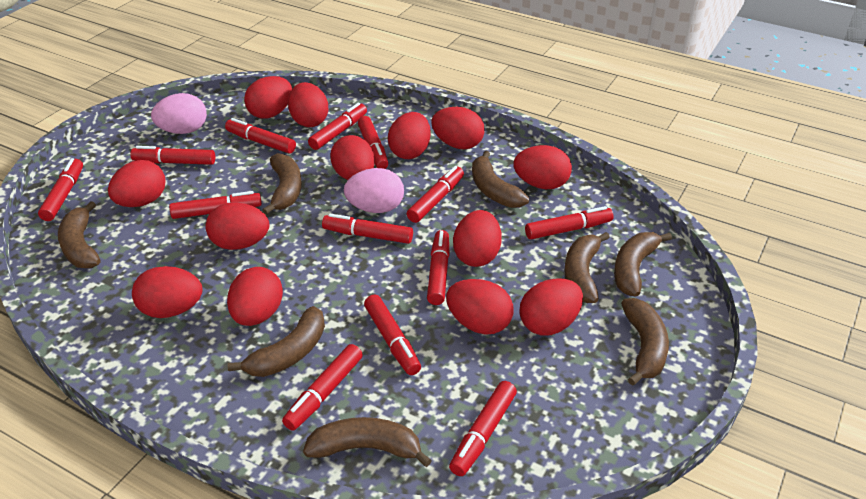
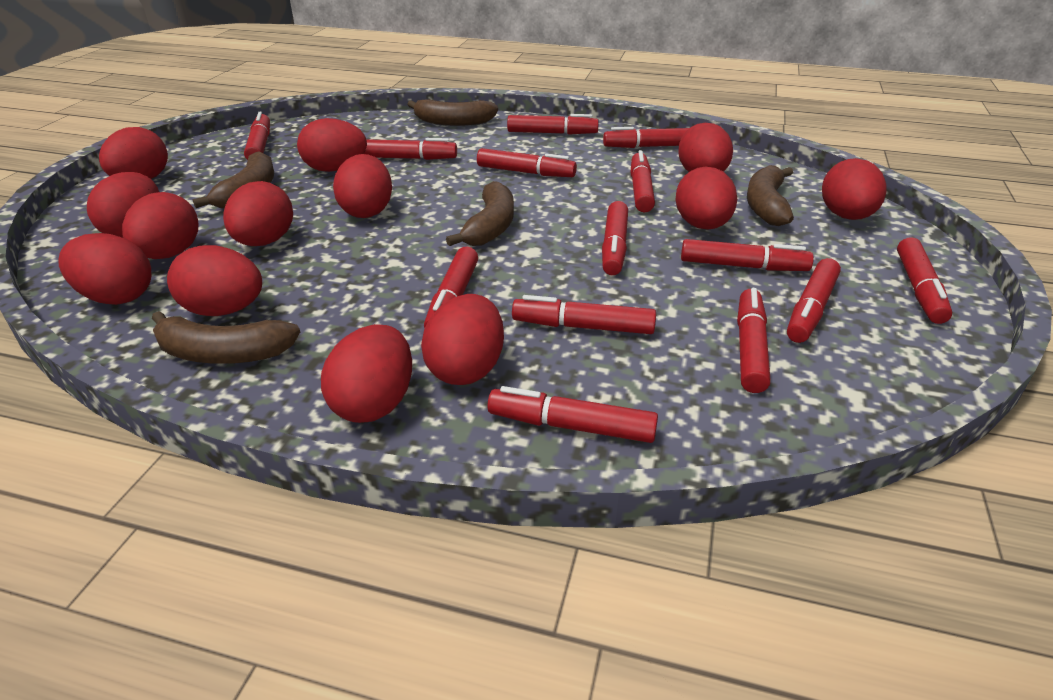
brown banana: 8 -> 5
pink egg: 2 -> 0
red marker: 13 -> 14

